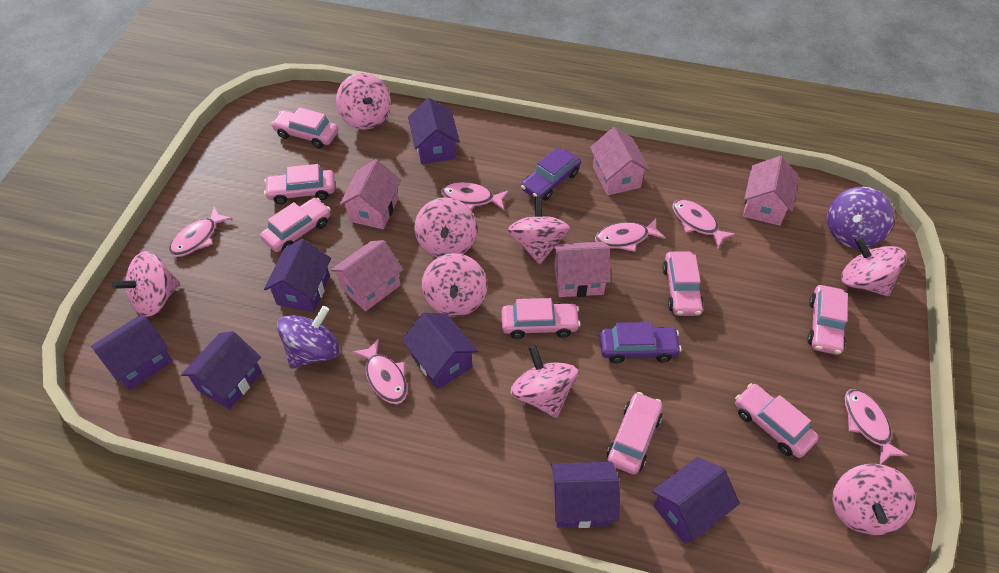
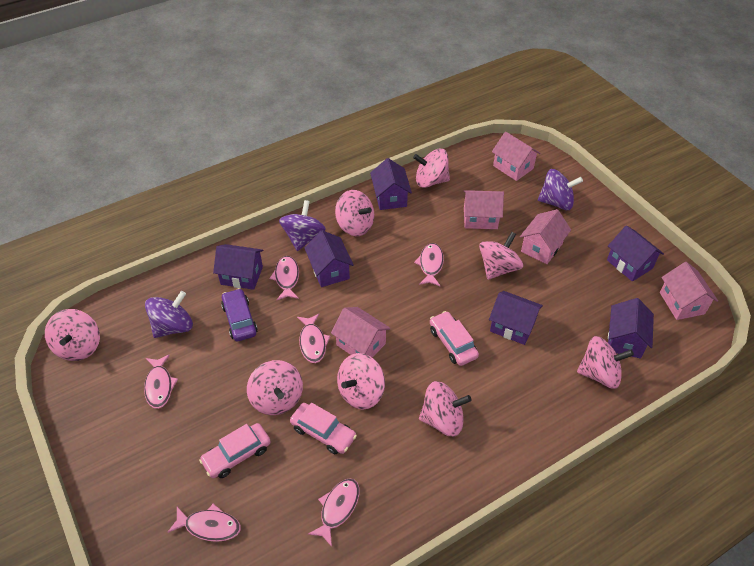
pink car: 8 -> 3
purple car: 2 -> 1
purple house: 7 -> 6
purple spinning top: 2 -> 3

